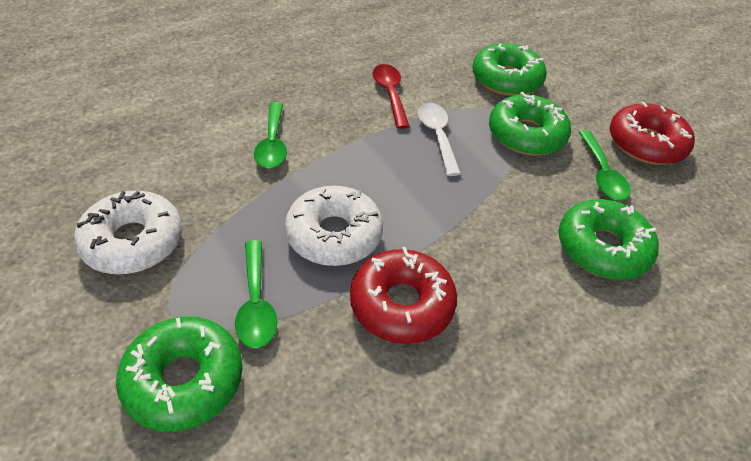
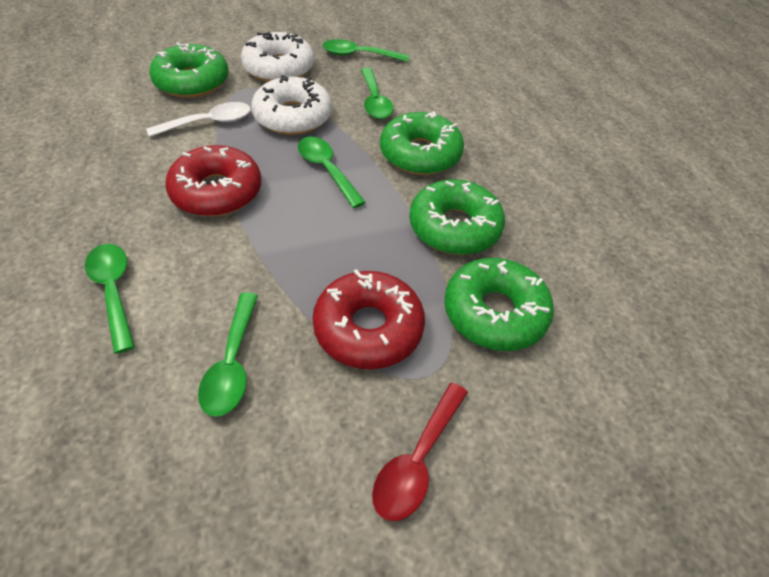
green spoon: 3 -> 5

